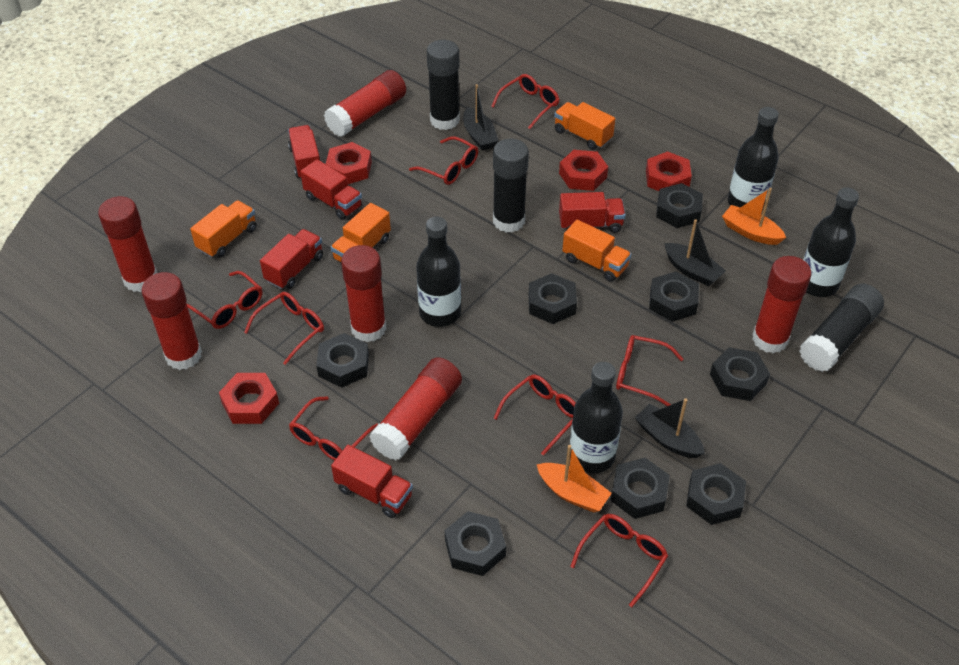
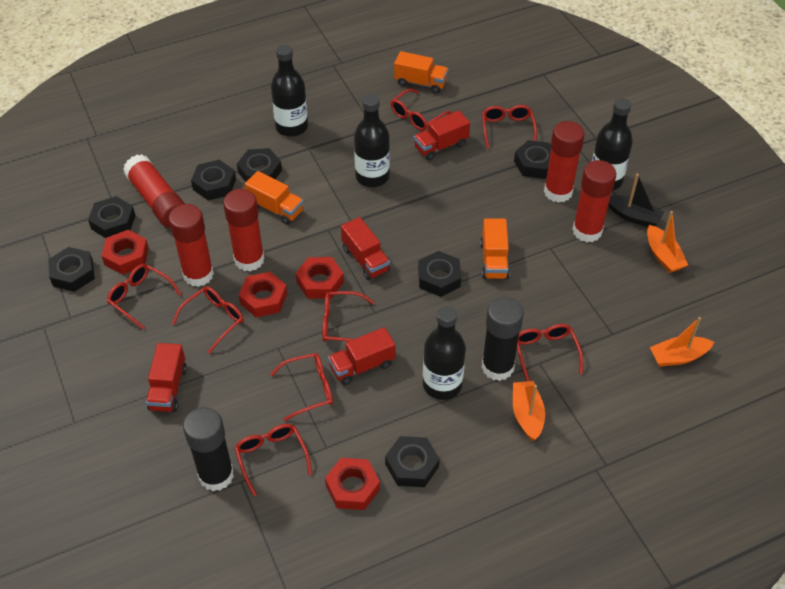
black boat: 3 -> 1
black glue stick: 3 -> 2
black nut: 8 -> 7
orange boat: 2 -> 3
orange truck: 4 -> 3
red glue stick: 6 -> 5
red truck: 5 -> 4

